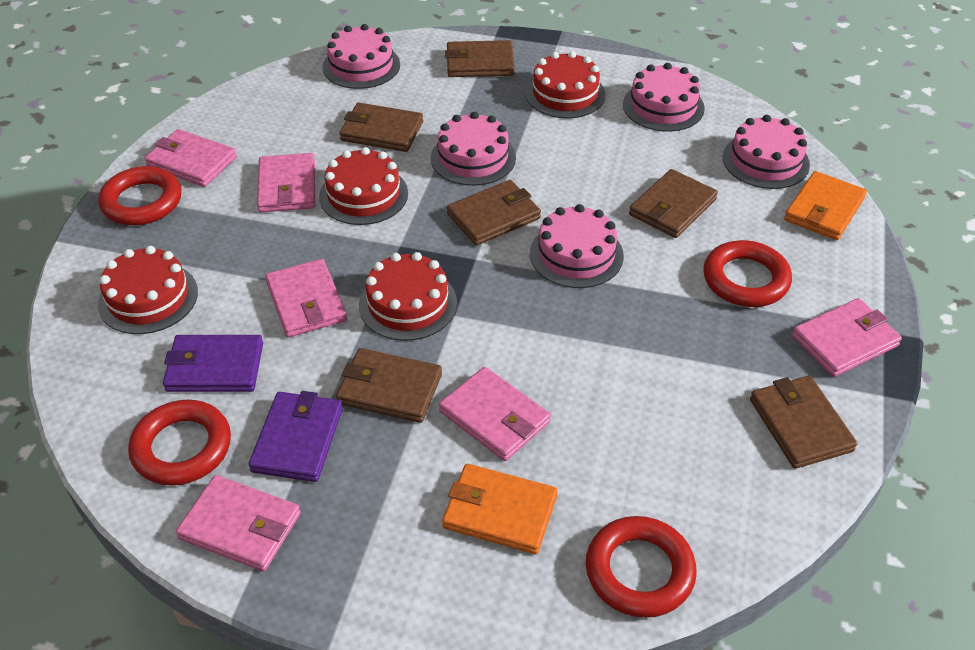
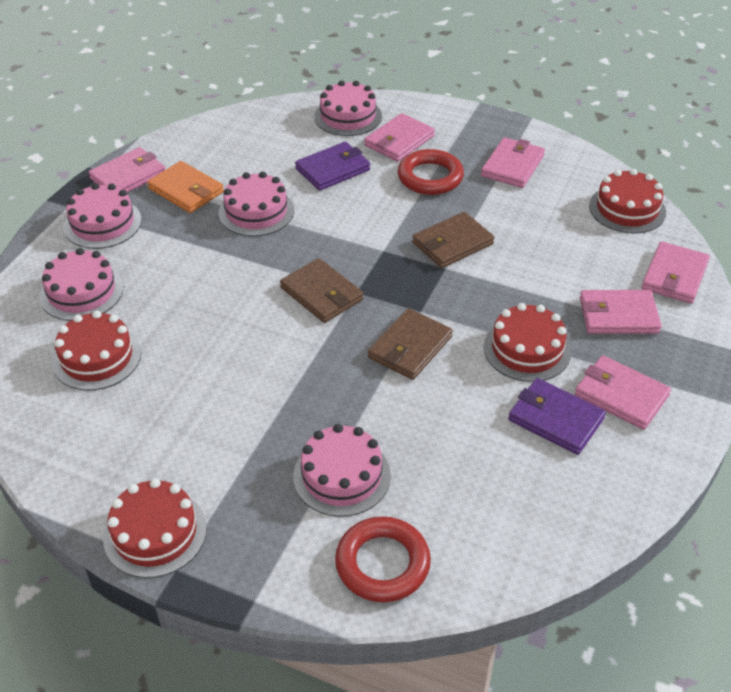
brown wallet: 6 -> 3
orange wallet: 2 -> 1
red ring: 4 -> 2

